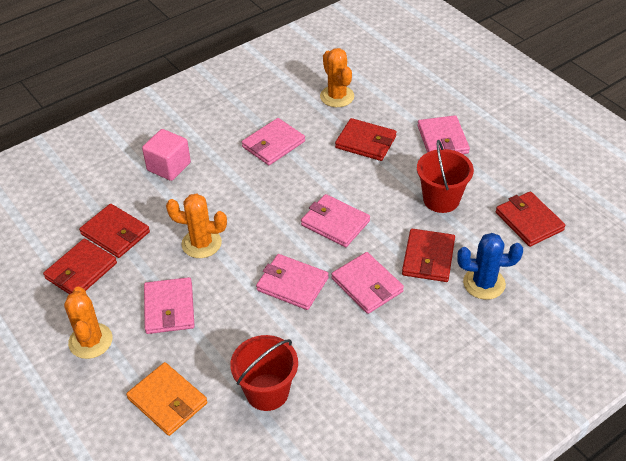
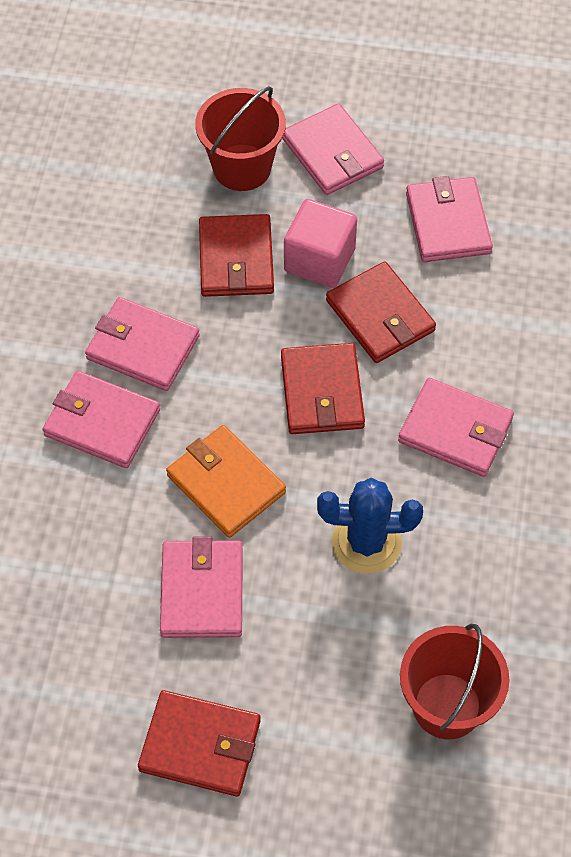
orange cactus: 3 -> 0
red wallet: 5 -> 4

